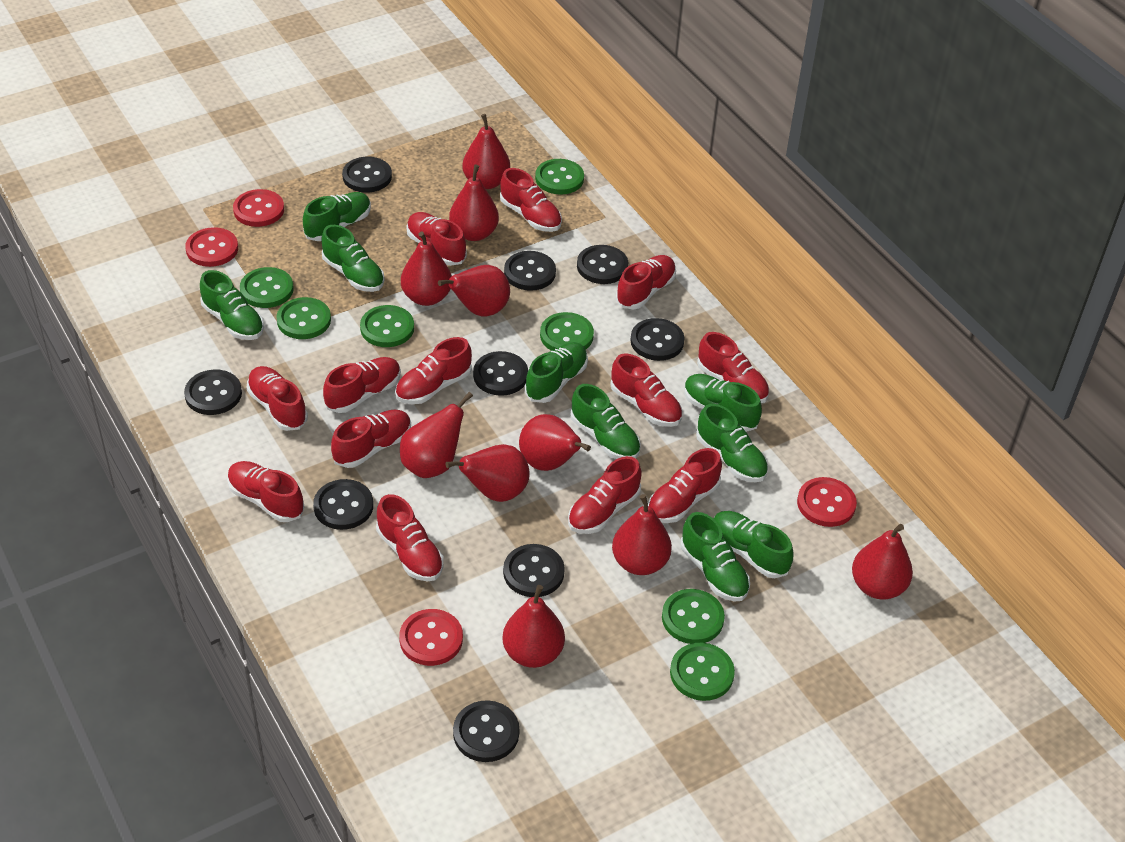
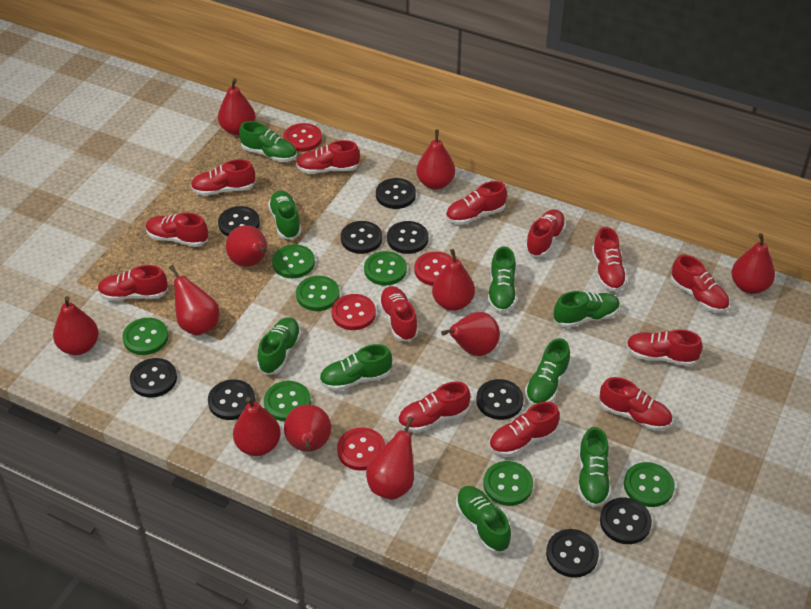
red pear: 10 -> 11

